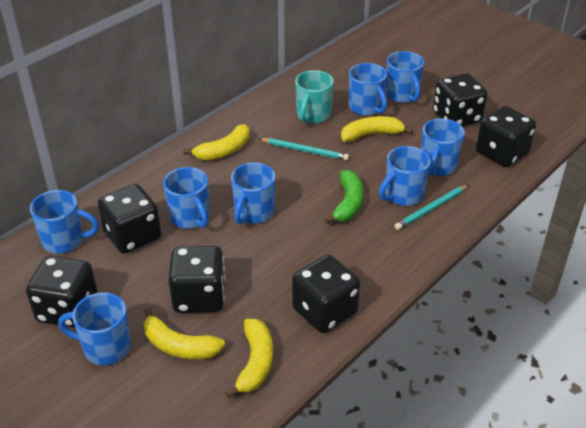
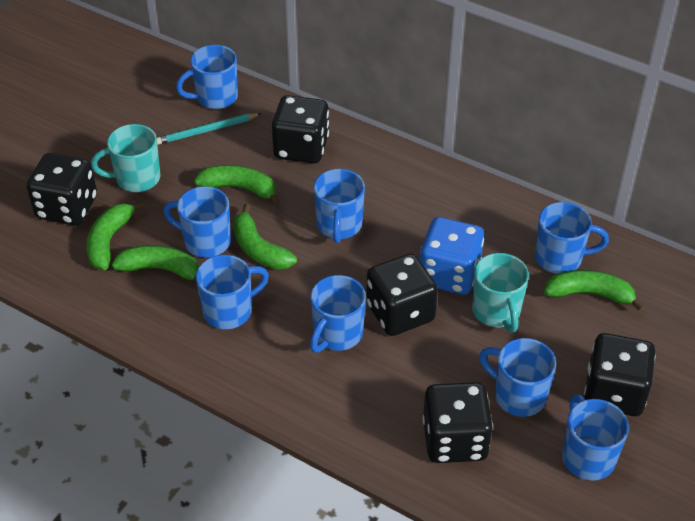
black dice: 6 -> 5
blue dice: 0 -> 1
green banana: 1 -> 5
turquoise mug: 1 -> 2
turquoise pencil: 2 -> 1
yellow banana: 4 -> 0

